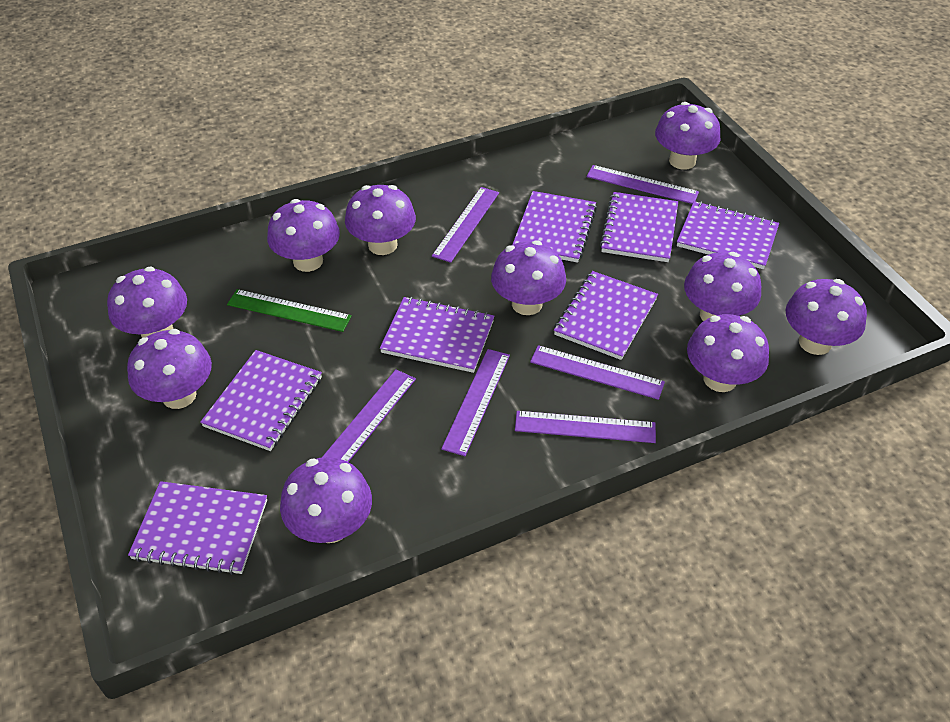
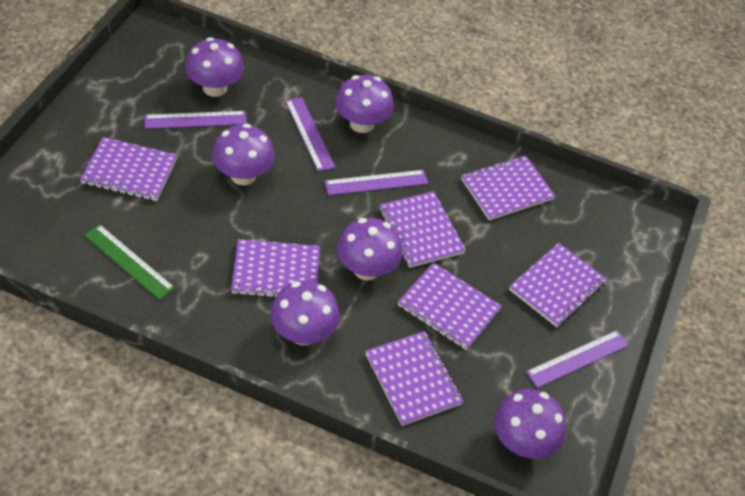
purple mushroom: 10 -> 6
purple ruler: 6 -> 4

